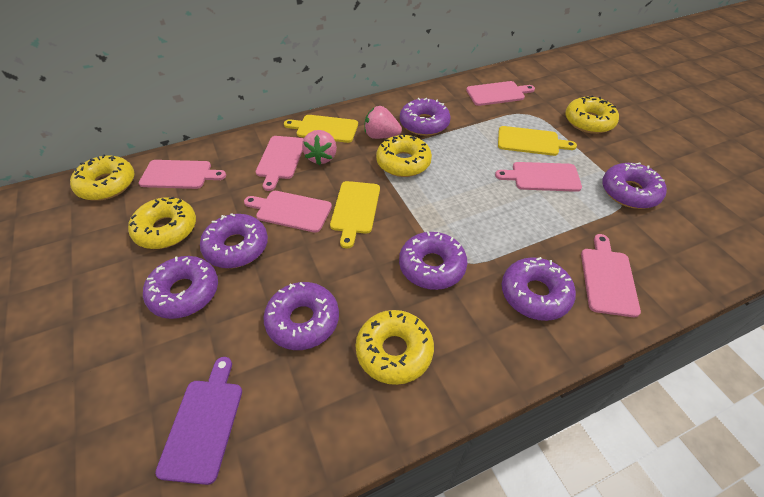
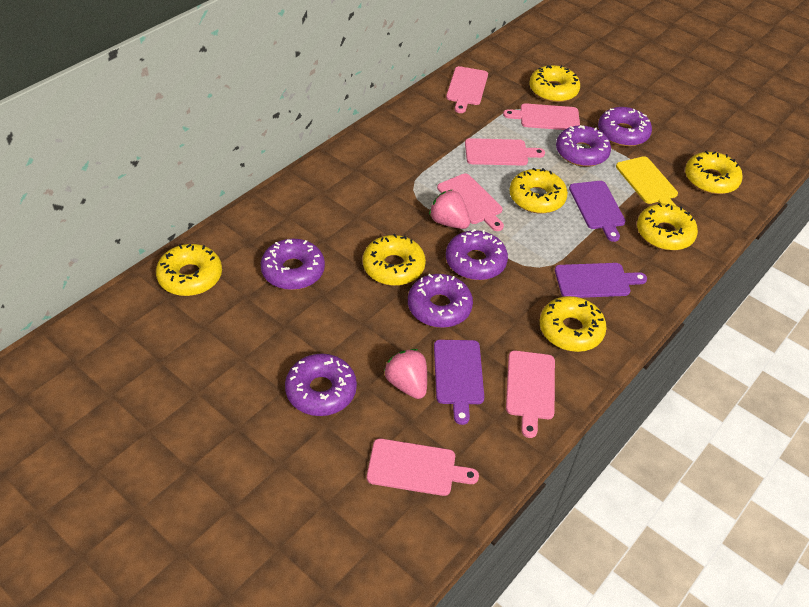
purple cutting board: 1 -> 3
purple donut: 7 -> 6
yellow cutting board: 3 -> 1
yellow donut: 5 -> 7

